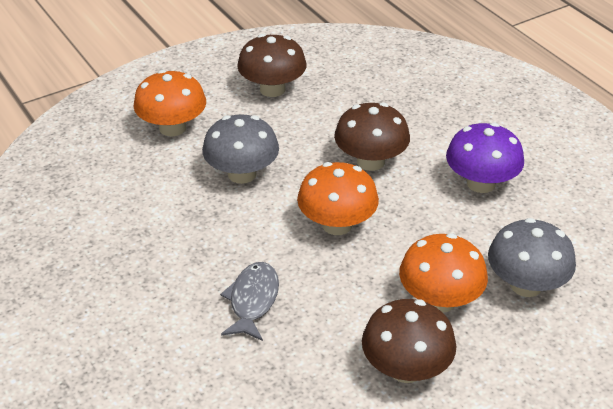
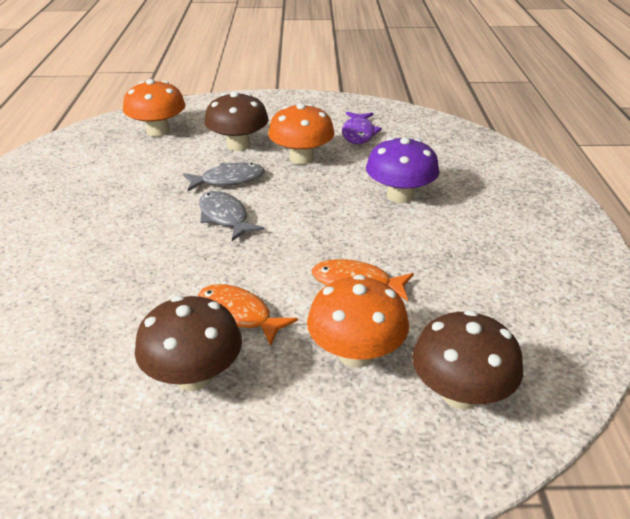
grey fish: 1 -> 2
grey mushroom: 2 -> 0
orange fish: 0 -> 2
purple fish: 0 -> 1

